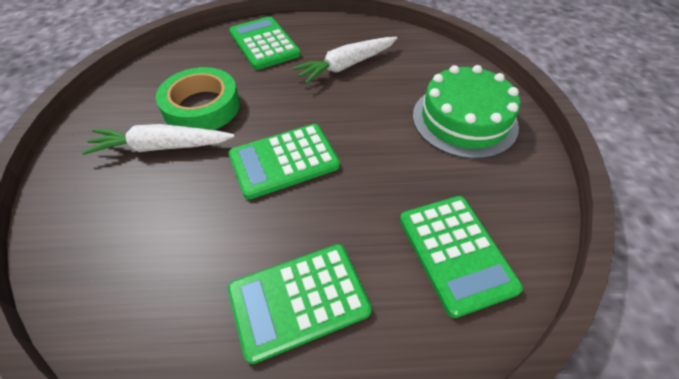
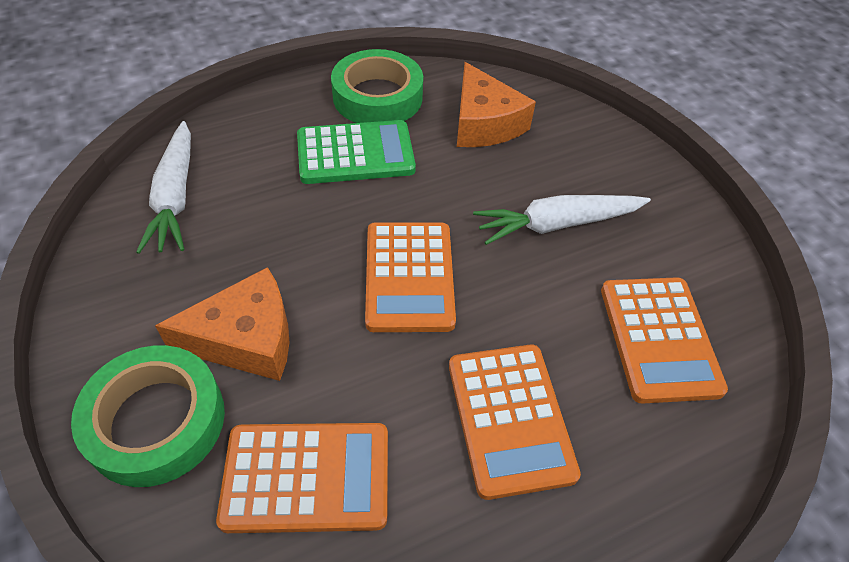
green cake: 1 -> 0
green calculator: 4 -> 1
green tape: 1 -> 2
orange calculator: 0 -> 4
orange cheese: 0 -> 2

